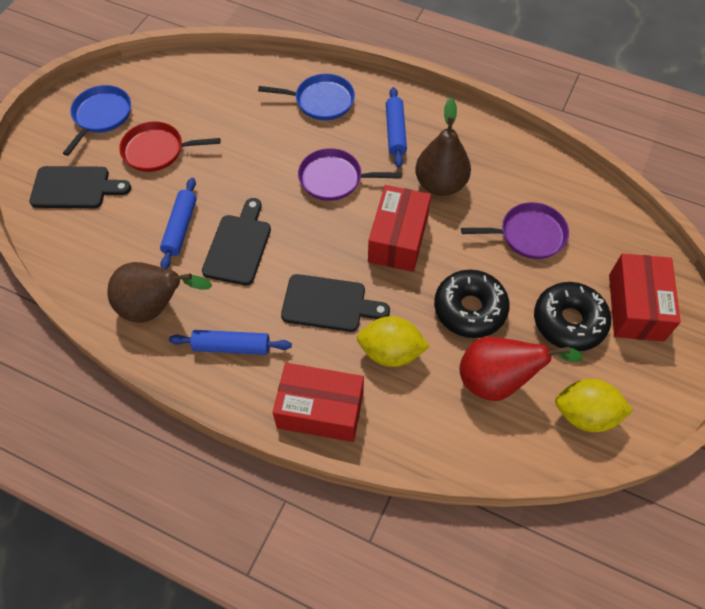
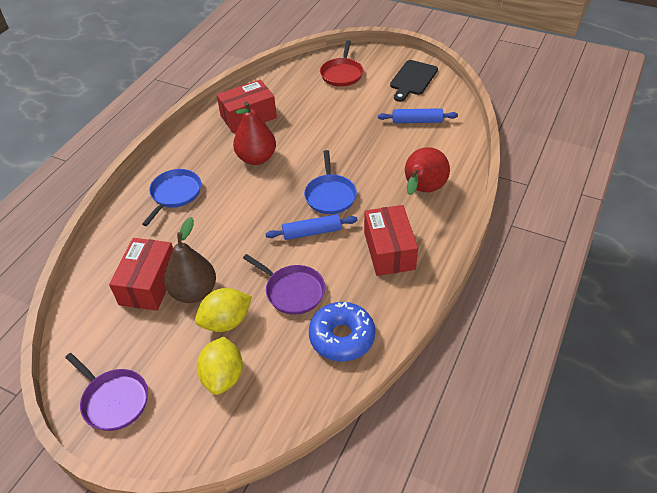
black cutting board: 3 -> 1
black donut: 2 -> 0
blue donut: 0 -> 1
blue rolling pin: 3 -> 2
brown pear: 2 -> 1
red pear: 1 -> 2

